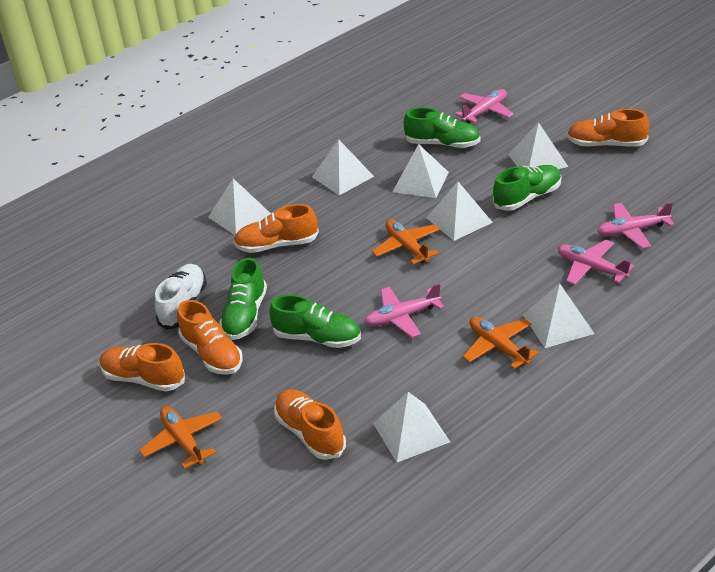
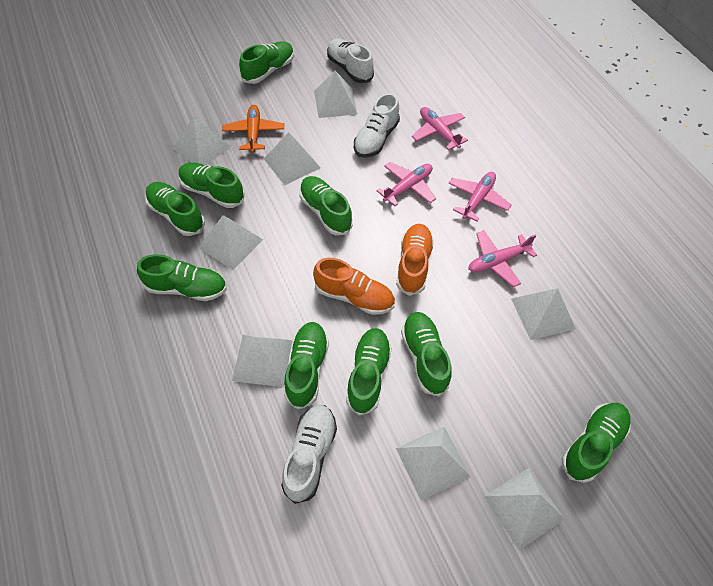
green shoe: 4 -> 9
orange plane: 3 -> 1
orange shoe: 5 -> 2
white pyramid: 7 -> 8
white shoe: 1 -> 3

